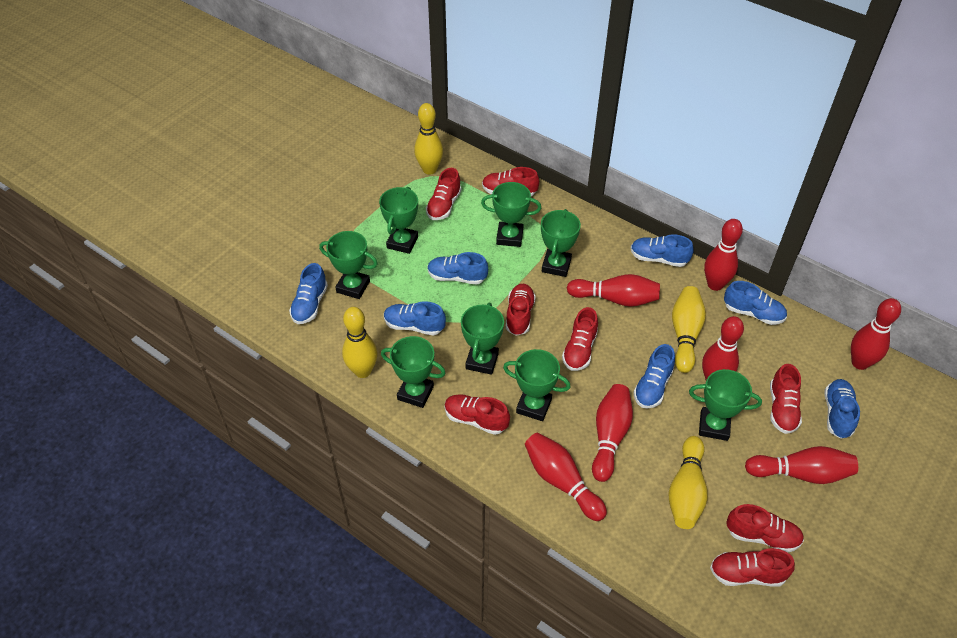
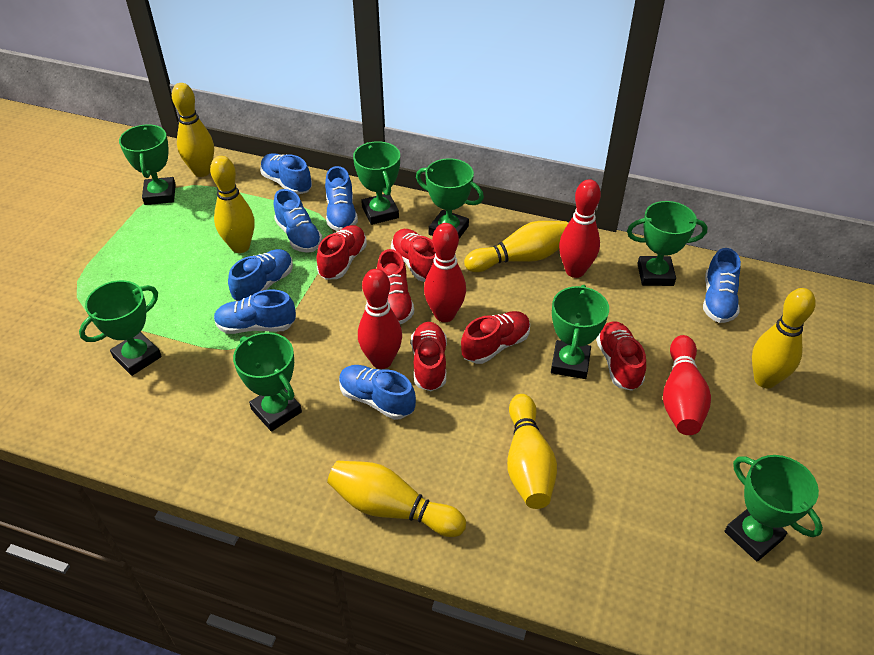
red bowling pin: 7 -> 4
red shoe: 8 -> 6
yellow bowling pin: 4 -> 6

